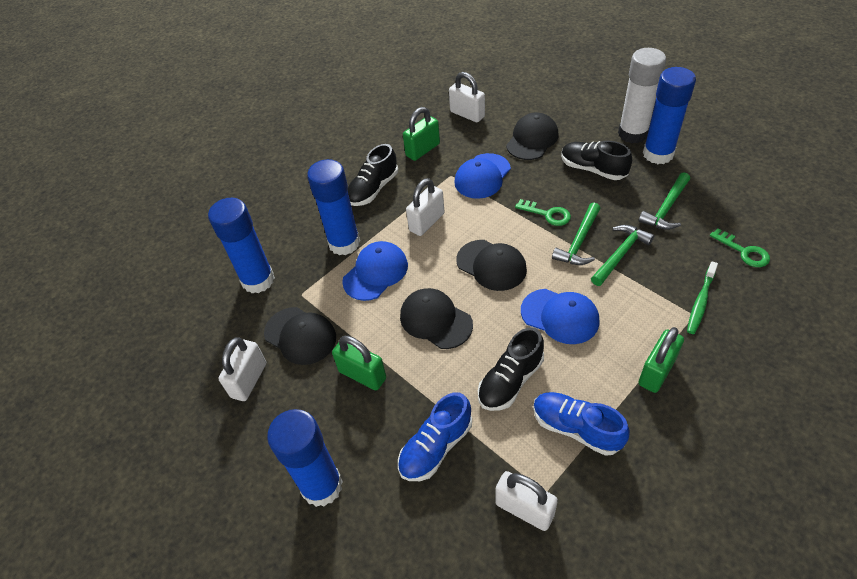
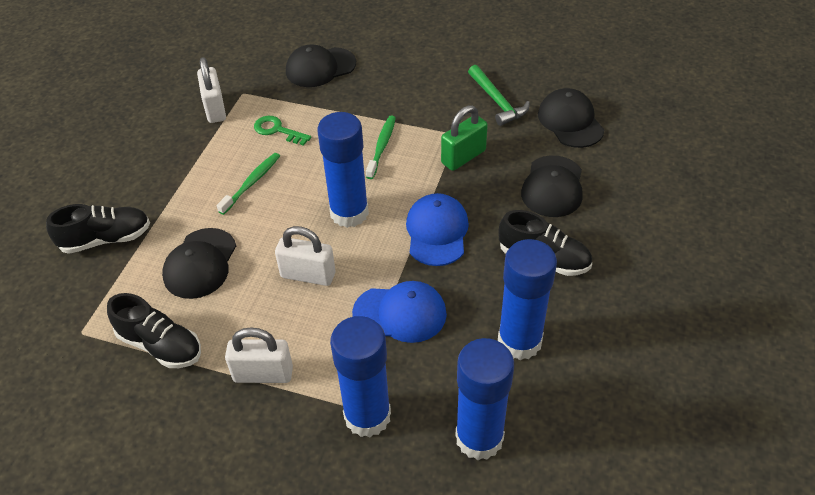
blue cap: 3 -> 2
blue shoe: 2 -> 0
green hammer: 3 -> 1
green key: 2 -> 1
green padlock: 3 -> 1
green toothbrush: 1 -> 2
white glue stick: 1 -> 0
white padlock: 4 -> 3

